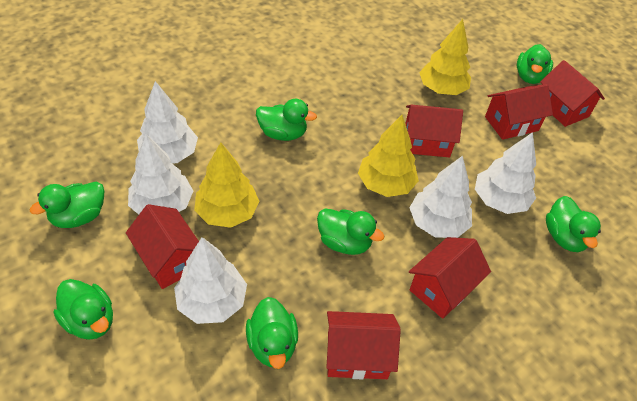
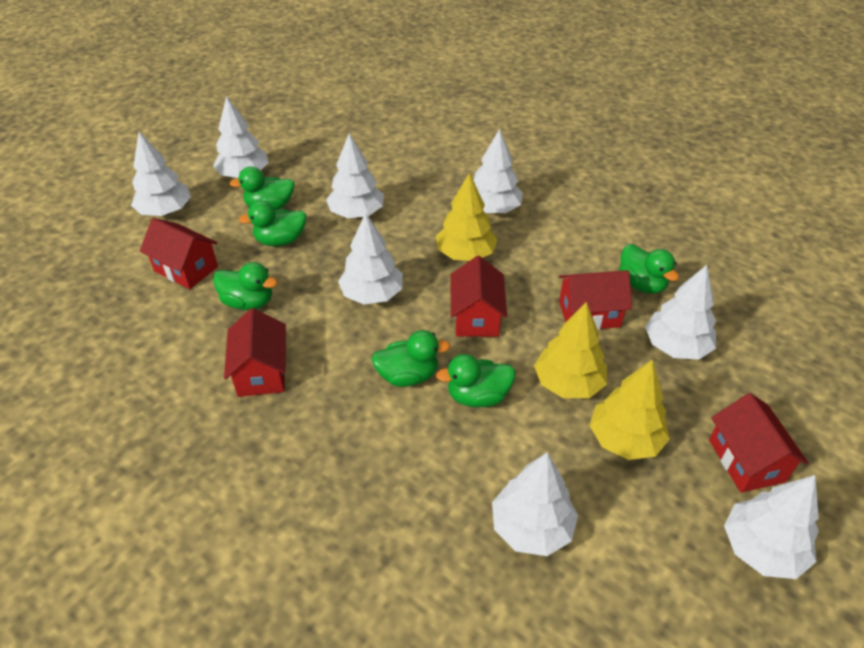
green duck: 7 -> 6
red house: 6 -> 5
white tree: 5 -> 8

